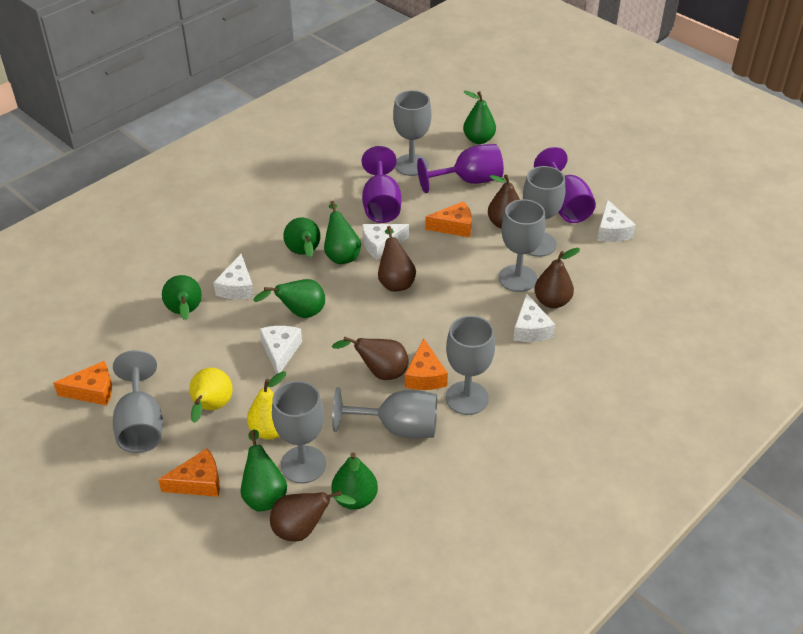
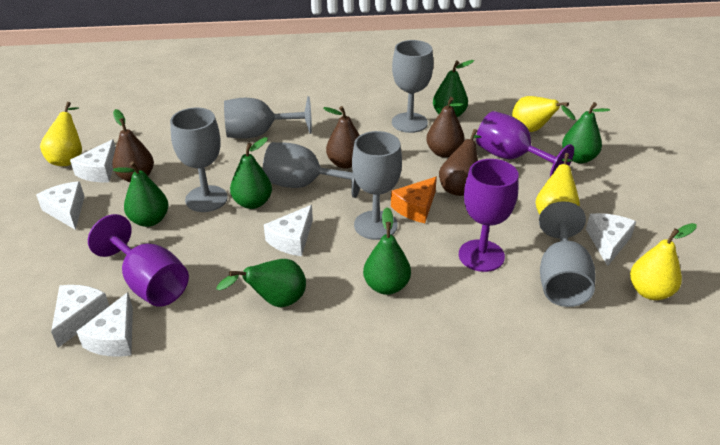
brown pear: 5 -> 4
green pear: 7 -> 6
grey goblet: 7 -> 6
orange cheese: 4 -> 1
white cheese: 5 -> 6
yellow pear: 2 -> 4

